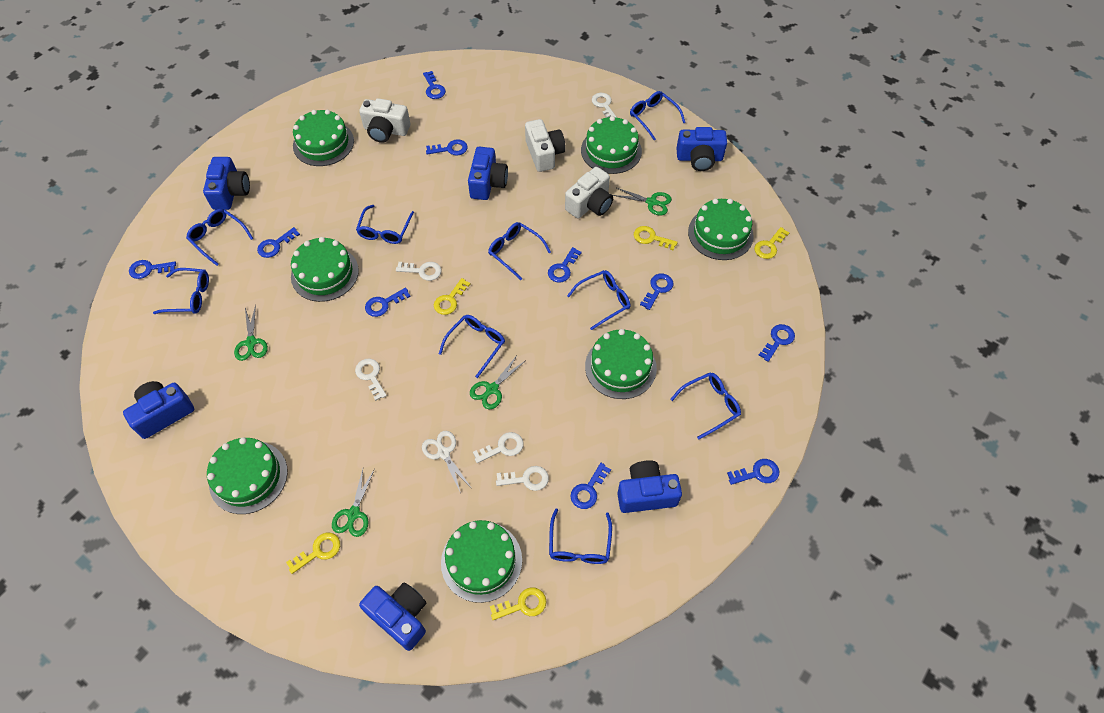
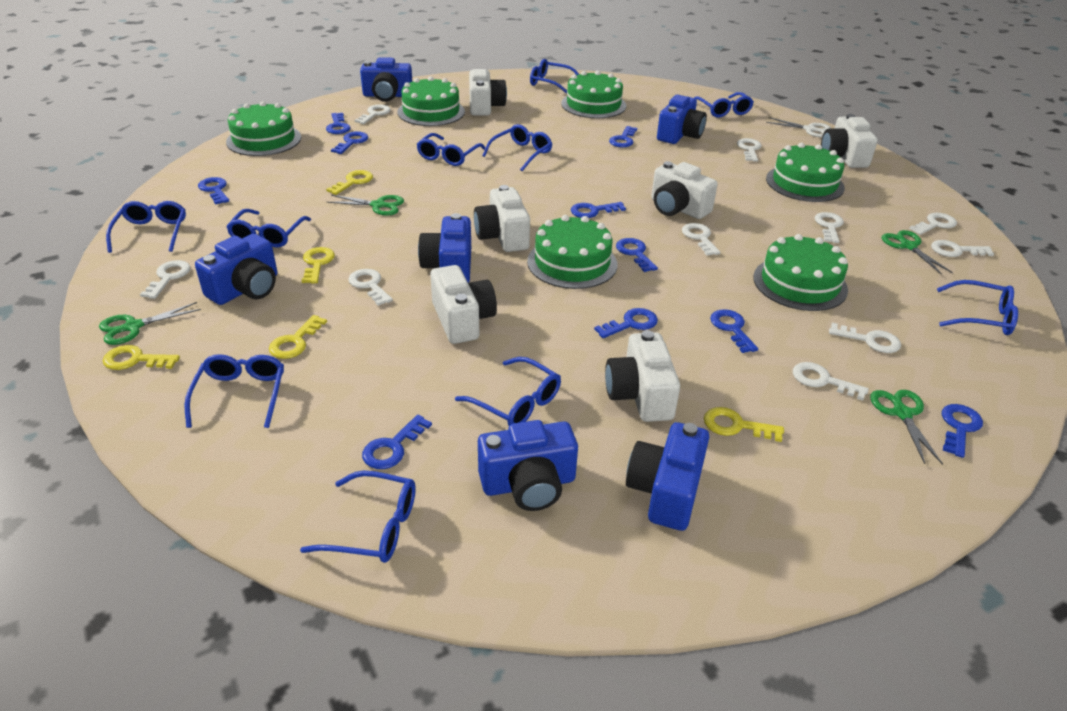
blue glasses: 9 -> 10
green cake: 7 -> 6
white camera: 3 -> 6
white key: 5 -> 10

